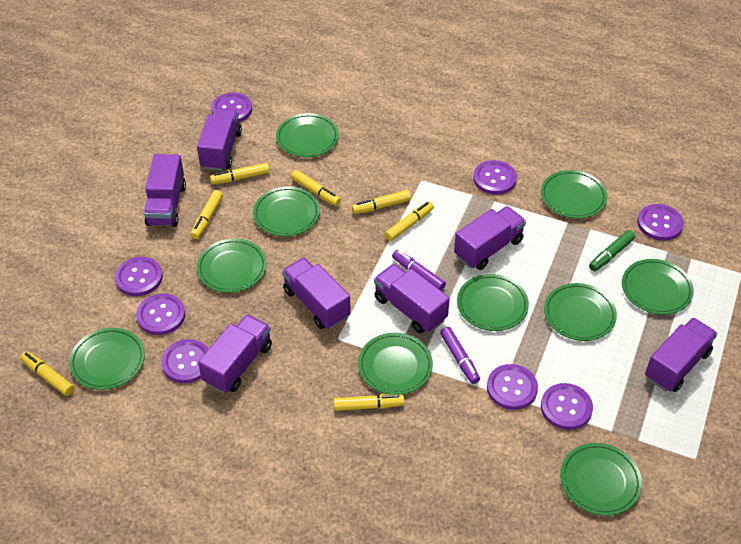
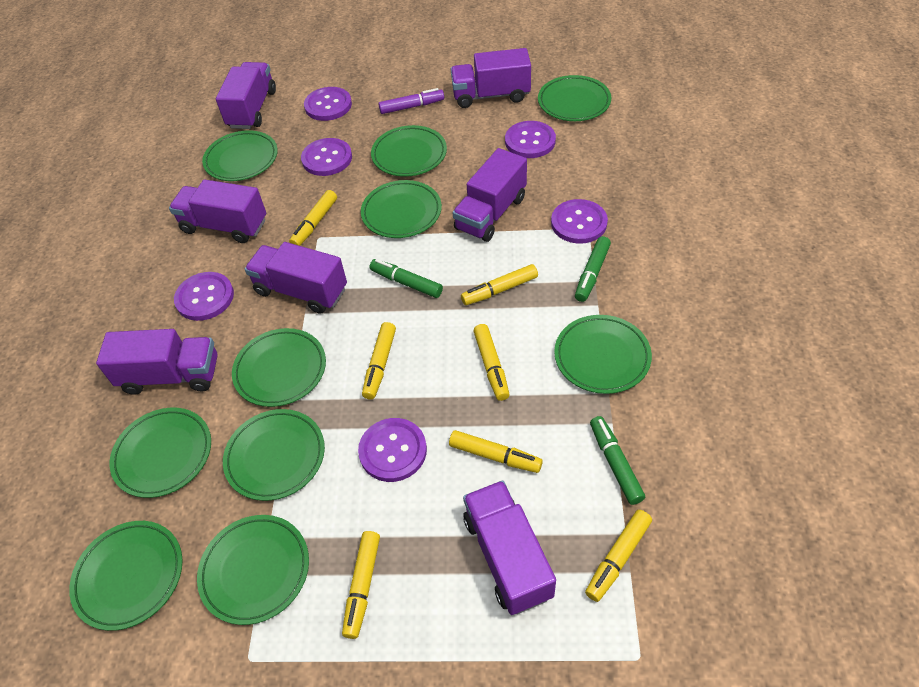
green marker: 1 -> 3
purple button: 8 -> 6
purple marker: 2 -> 1

